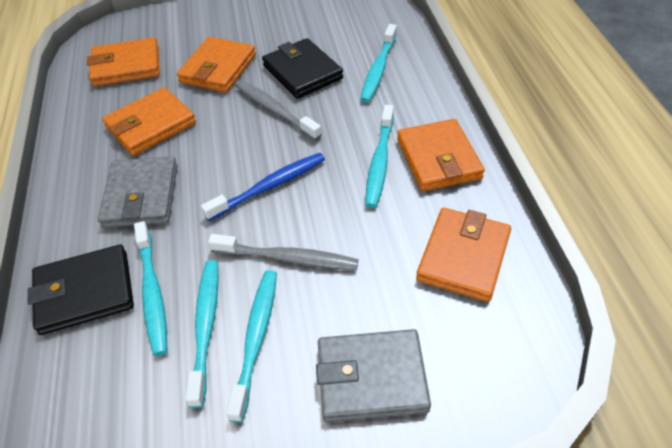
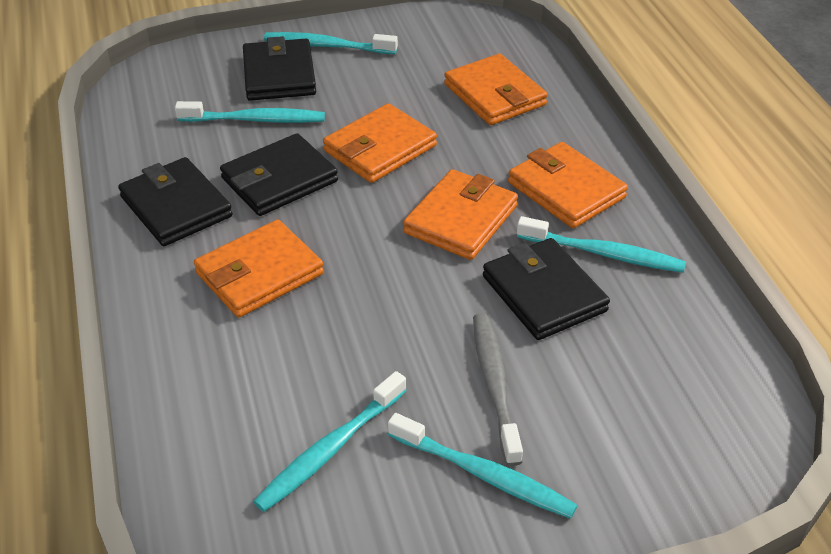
black wallet: 2 -> 4
blue toothbrush: 1 -> 0
grey toothbrush: 2 -> 1
grey wallet: 2 -> 0

